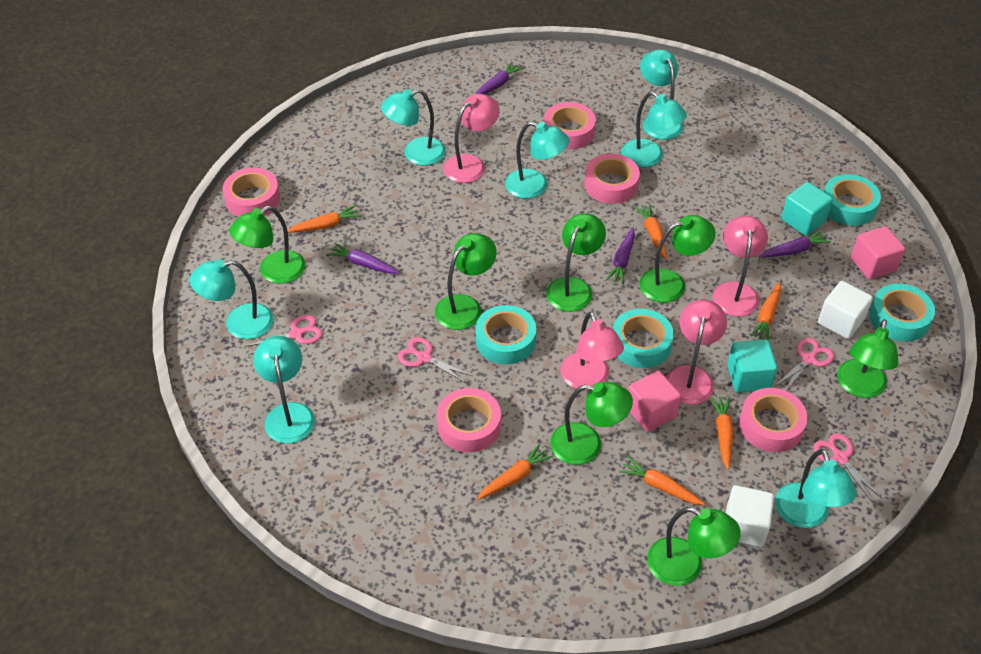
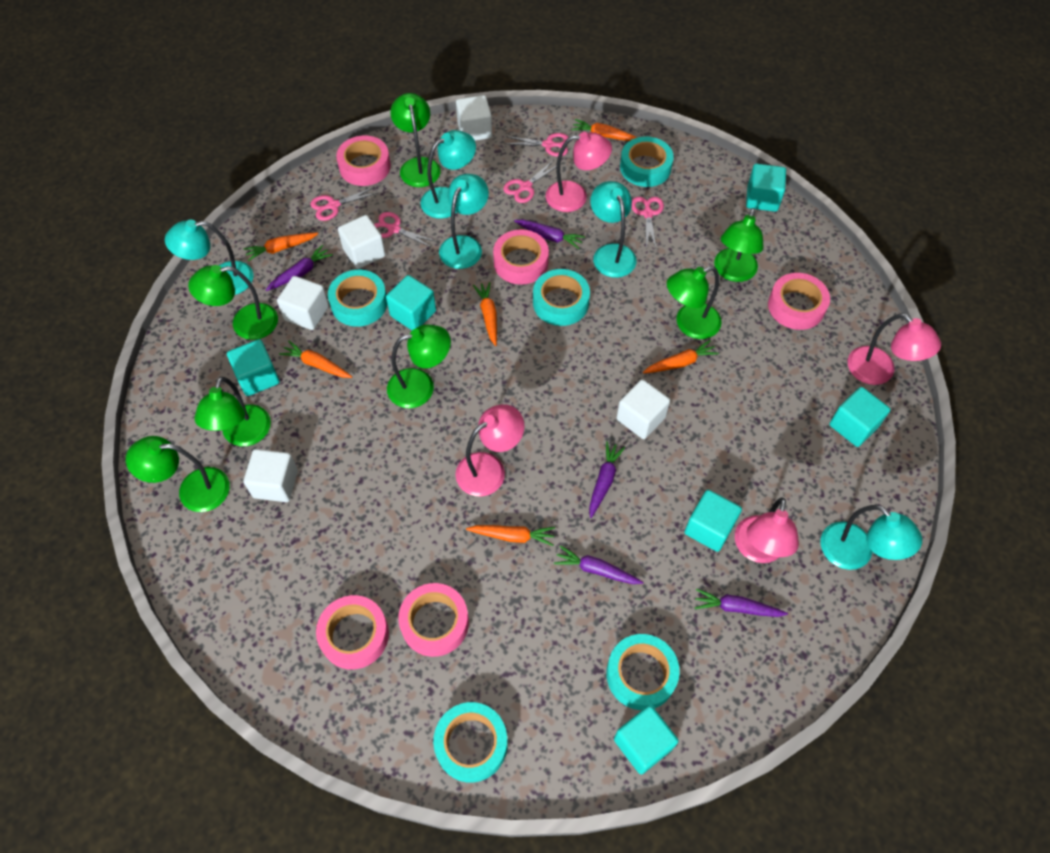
pink cube: 2 -> 0
pink scissors: 4 -> 5
purple carrot: 4 -> 5
turquoise cube: 2 -> 6
turquoise lamp: 7 -> 5
turquoise tape: 4 -> 5
white cube: 2 -> 5

